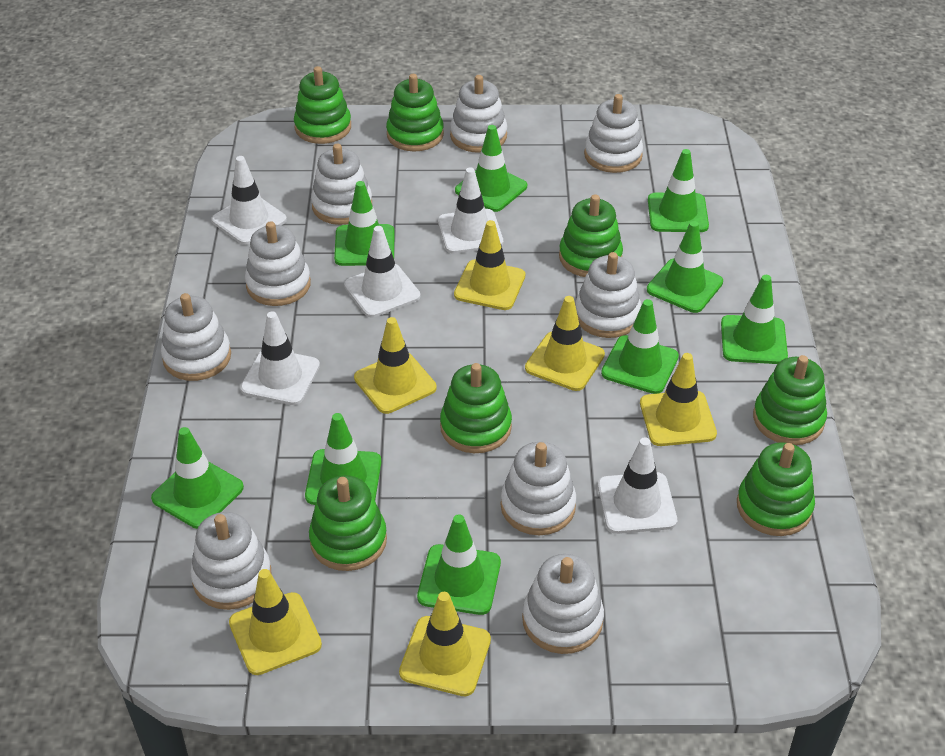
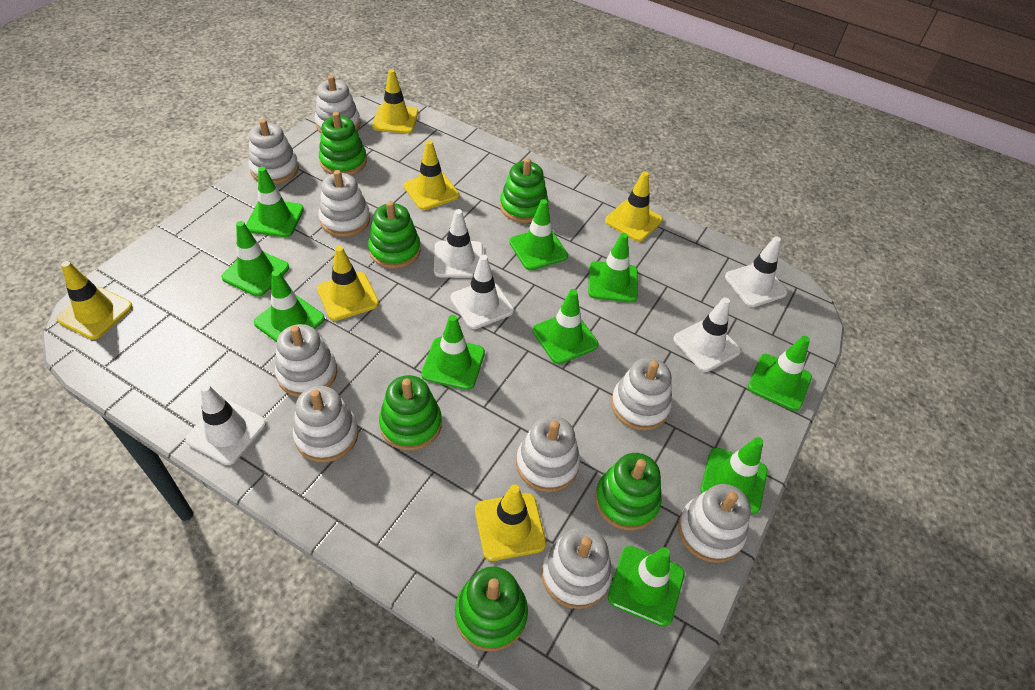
green stacking toy: 7 -> 6
green traffic cone: 9 -> 10

